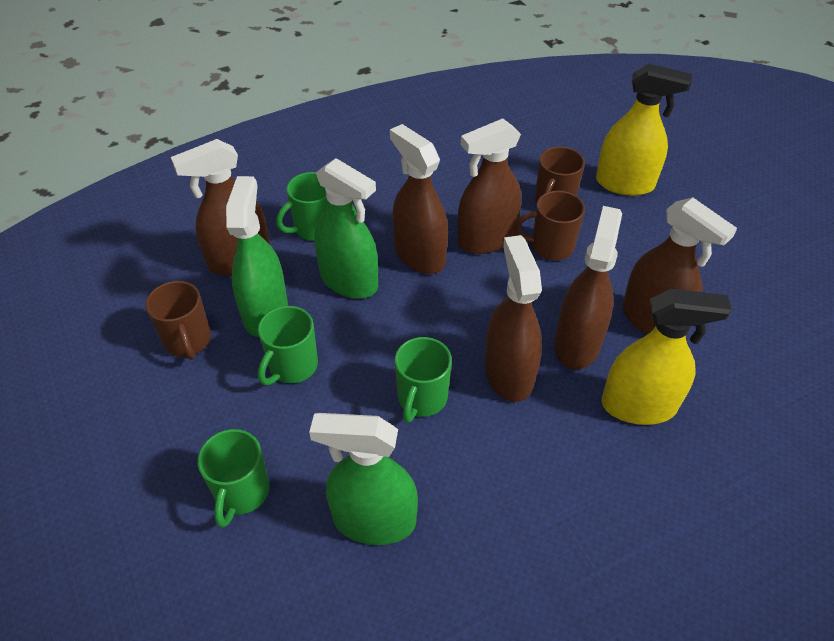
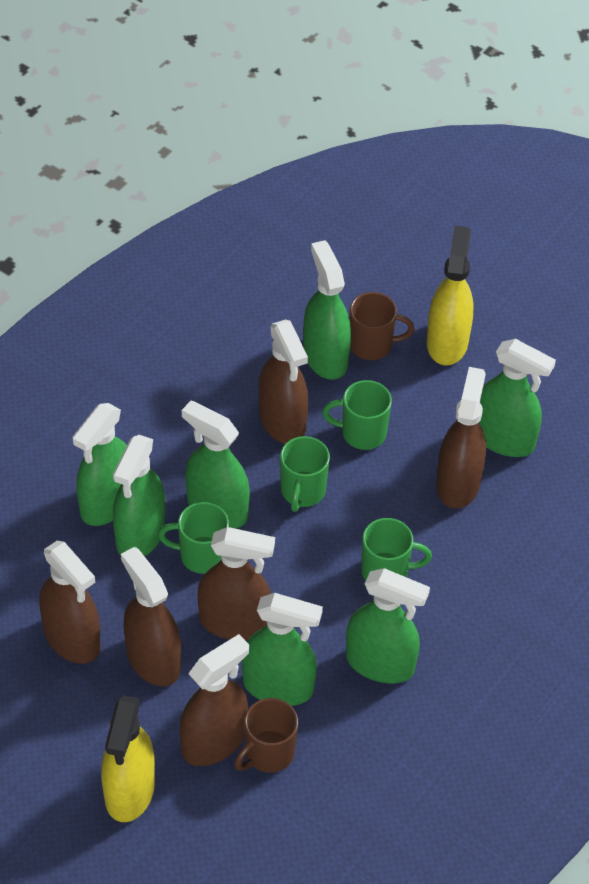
brown mug: 3 -> 2
green spray bottle: 3 -> 7

